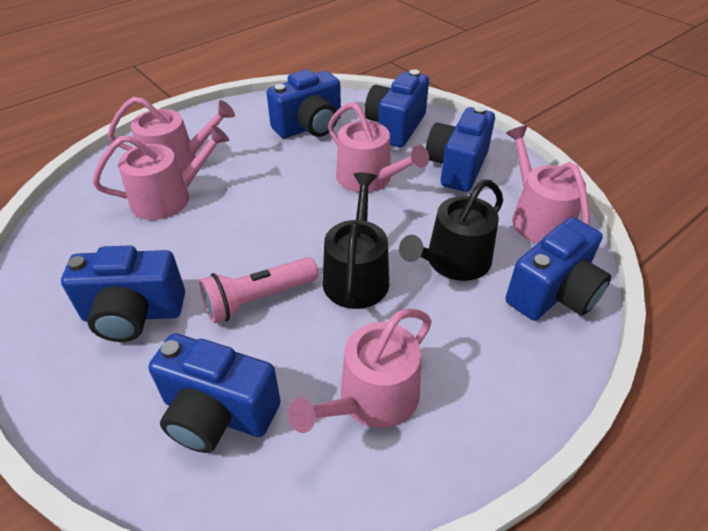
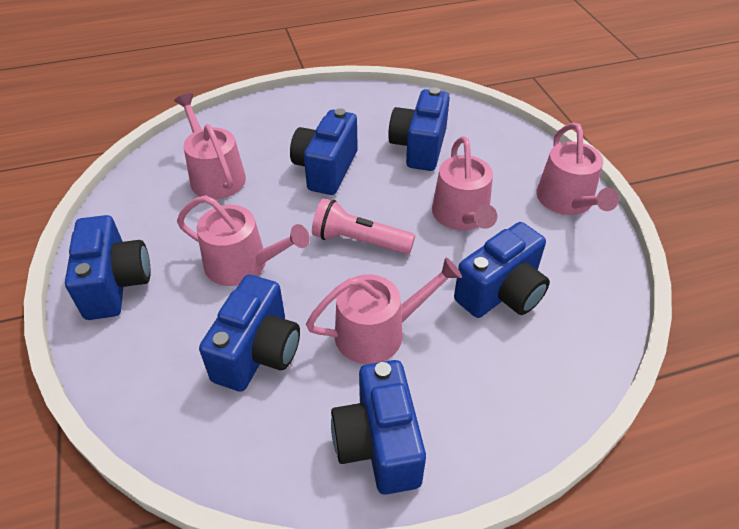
black watering can: 2 -> 0

